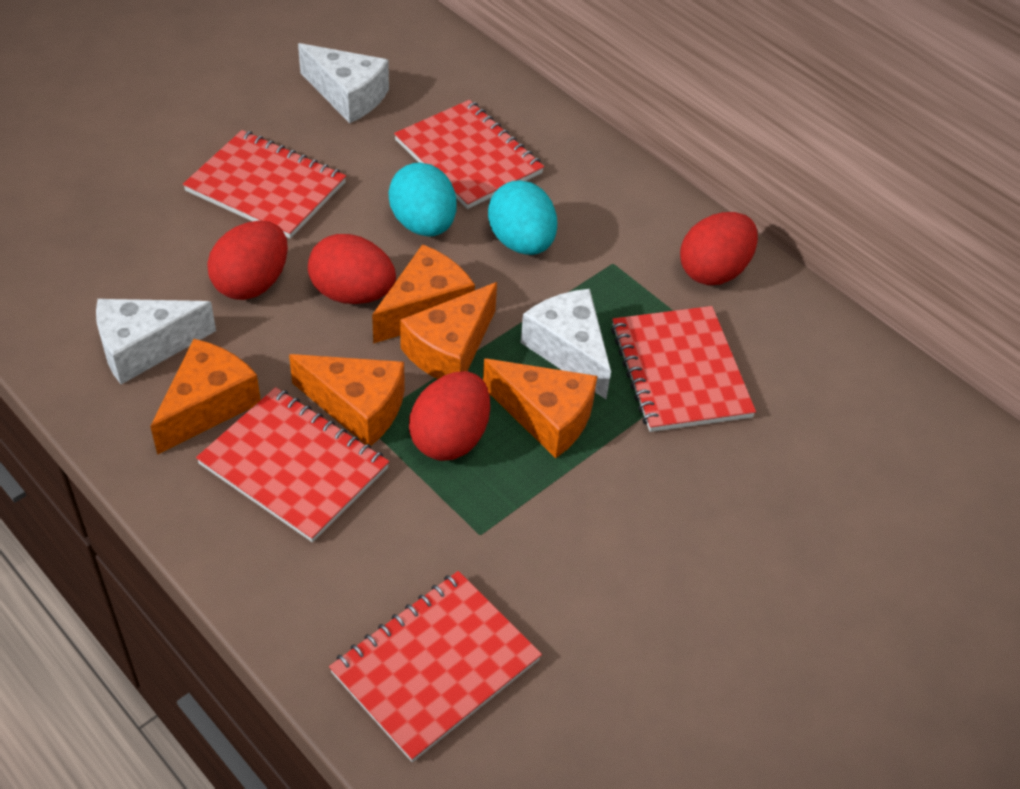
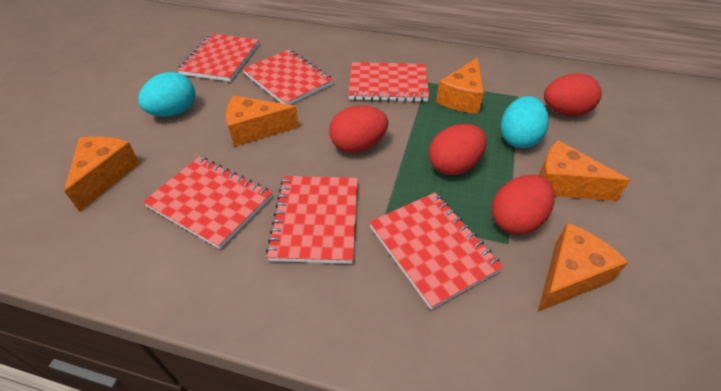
red notebook: 5 -> 6
white cheese: 3 -> 0

